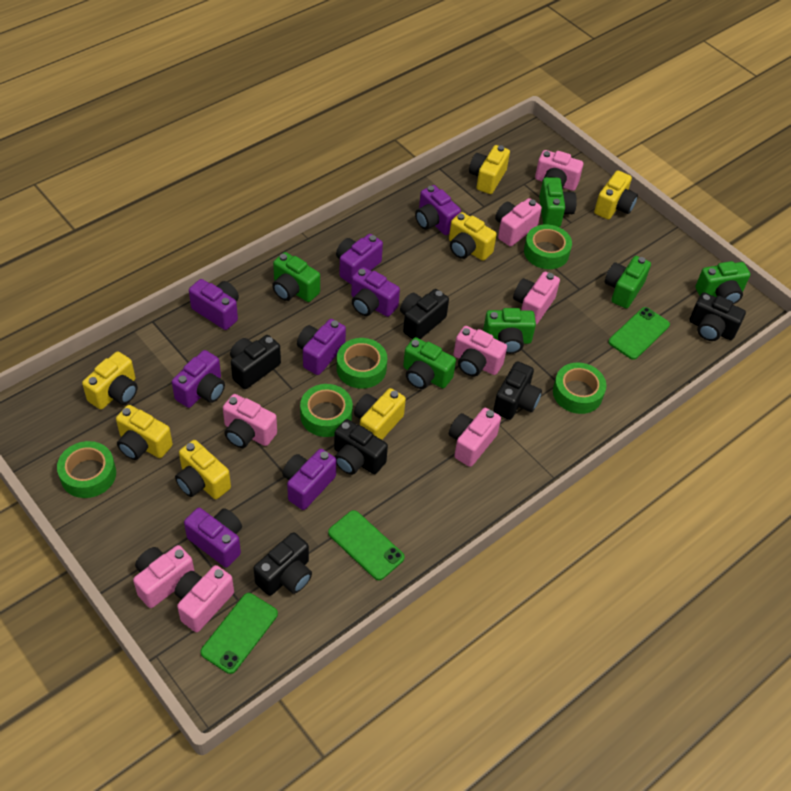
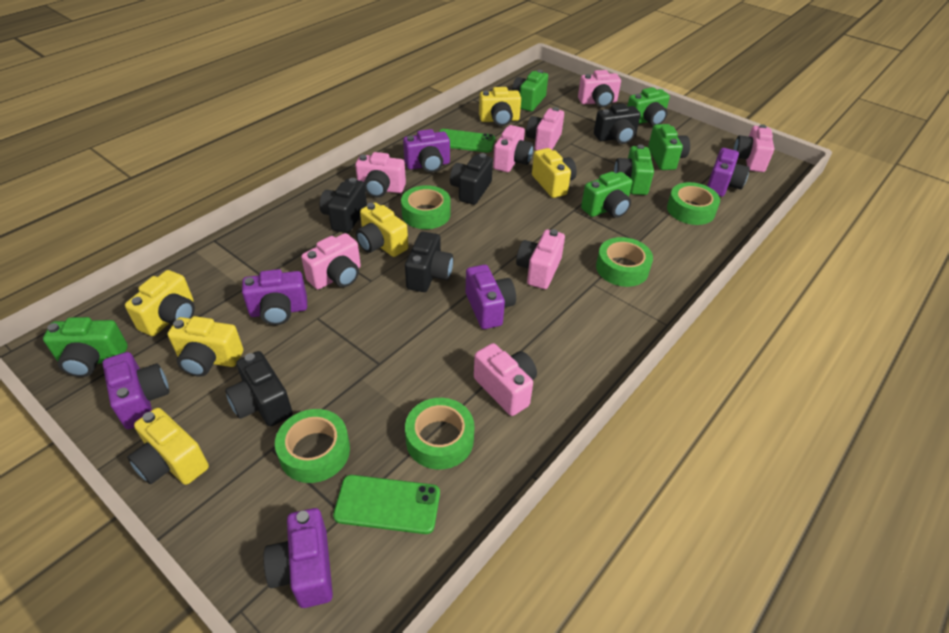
black camera: 6 -> 5
green phone: 3 -> 2
purple camera: 8 -> 6
yellow camera: 7 -> 6

